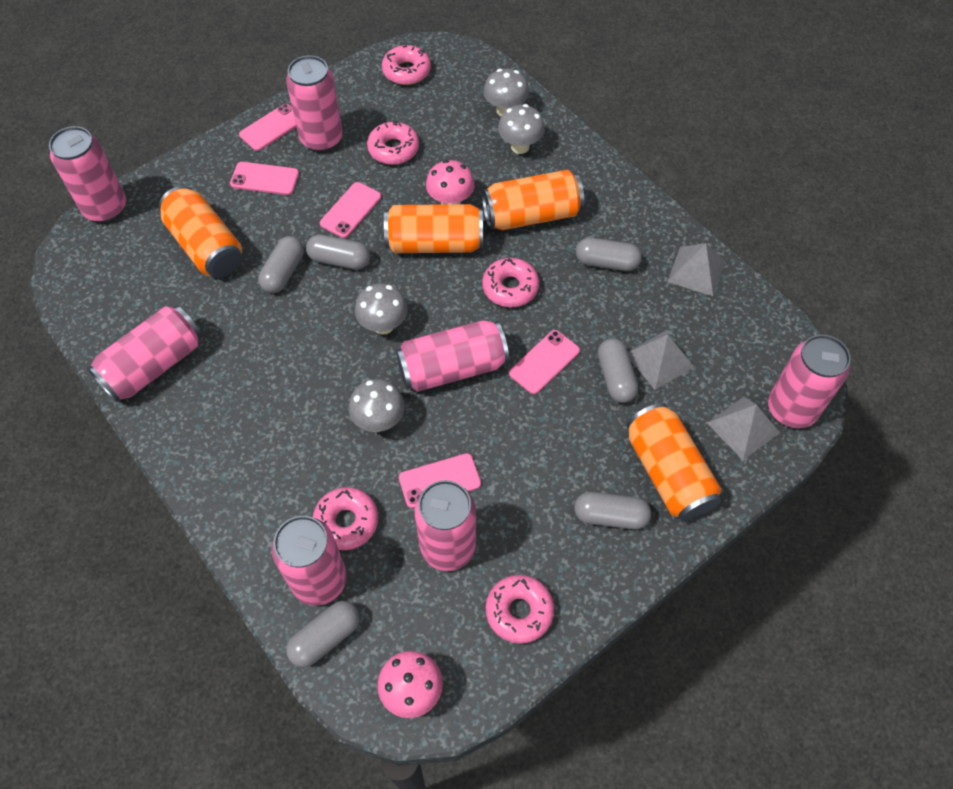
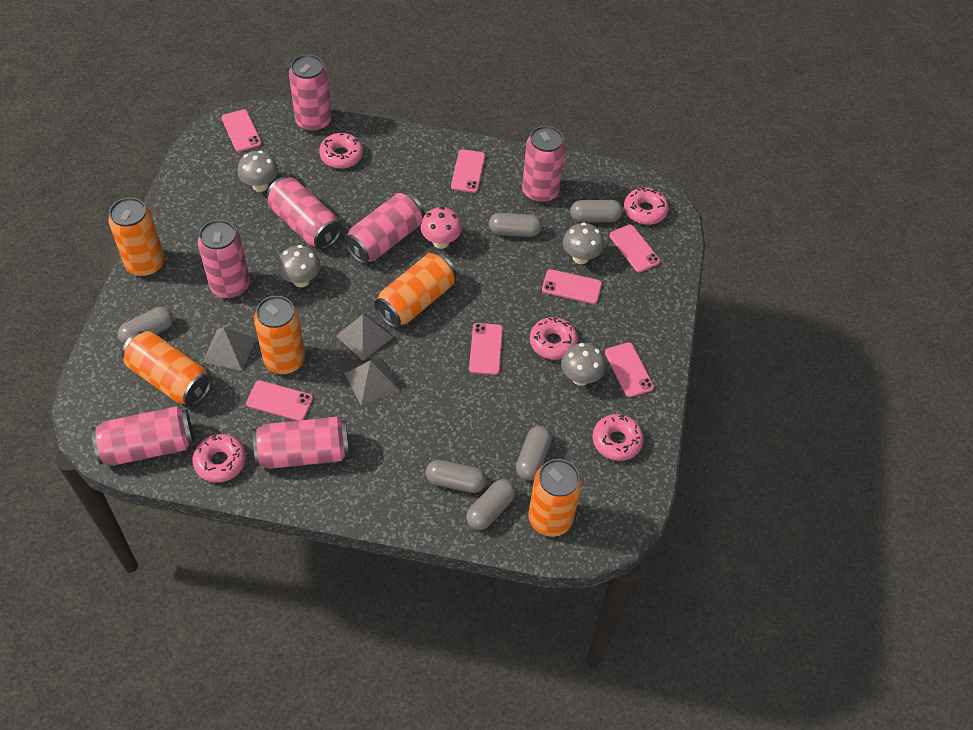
orange can: 4 -> 5
pink mushroom: 2 -> 1
pink phone: 5 -> 7

